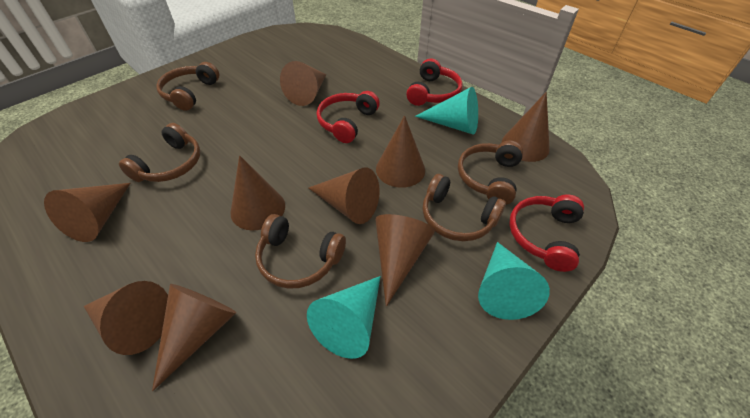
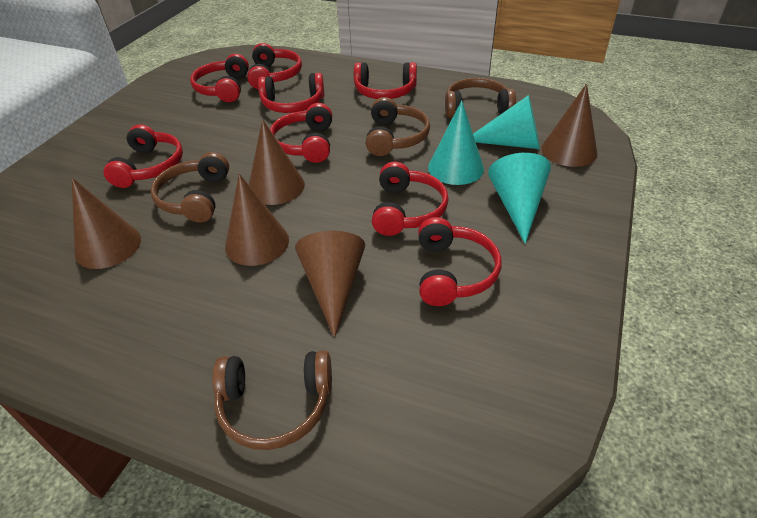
brown cone: 9 -> 5
brown headphones: 5 -> 4
red headphones: 3 -> 8

